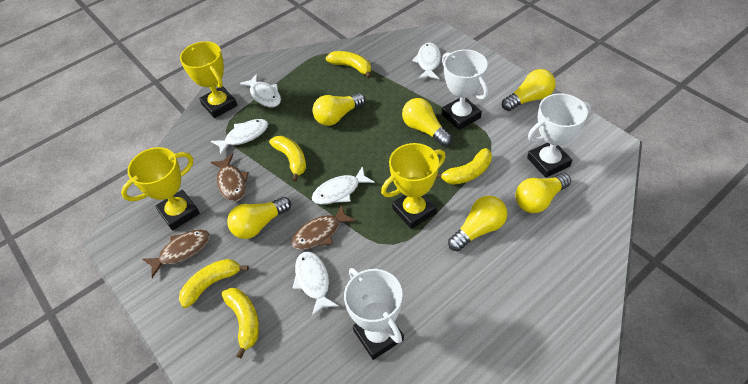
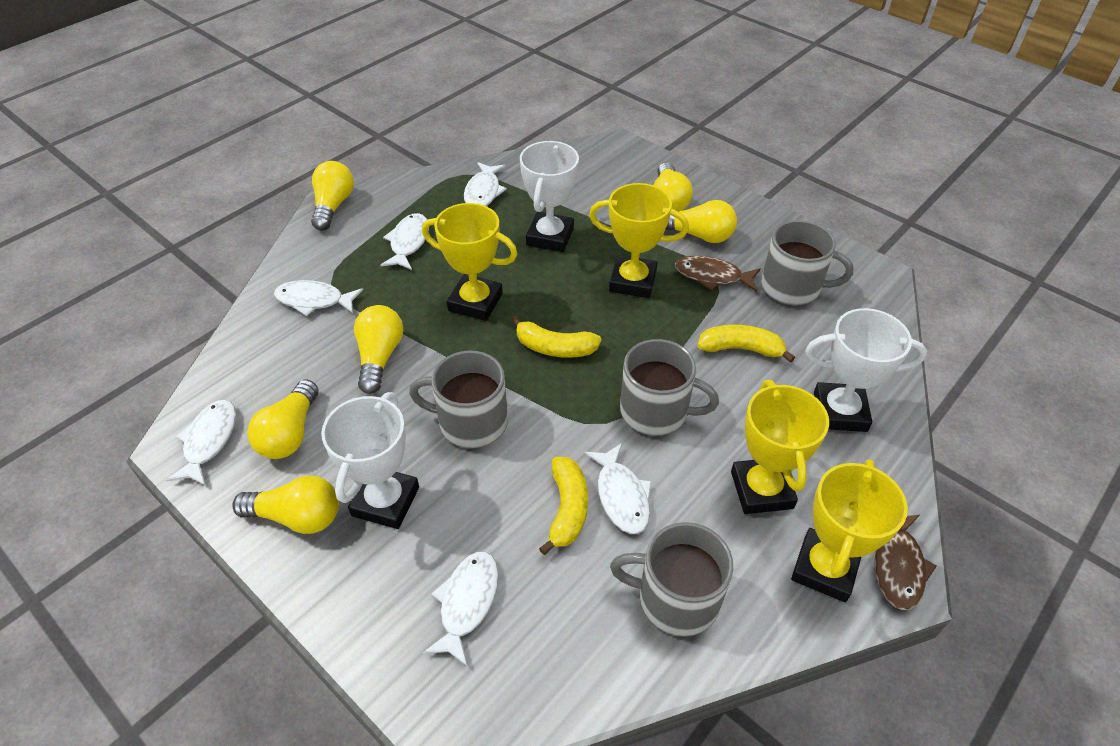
brown fish: 3 -> 2
grey mug: 0 -> 4
white fish: 5 -> 6
yellow banana: 5 -> 3
yellow trophy: 3 -> 4

